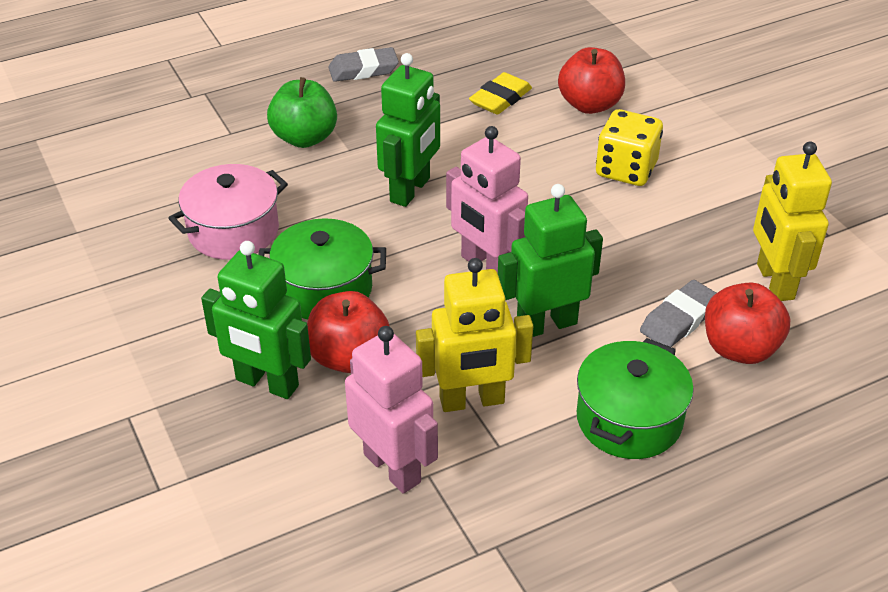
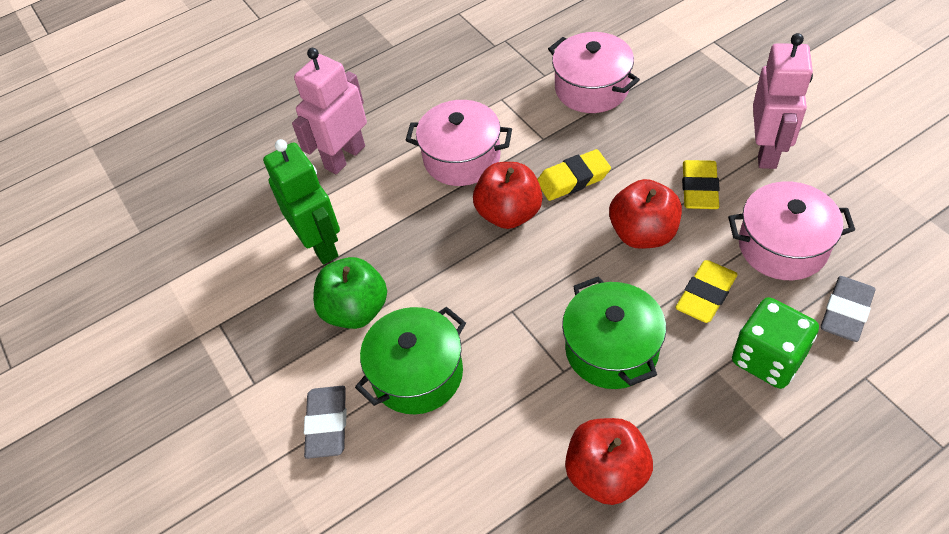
green dice: 0 -> 1
green robot: 3 -> 1
pink pot: 1 -> 3
yellow dice: 1 -> 0
yellow eraser: 1 -> 3
yellow robot: 2 -> 0

